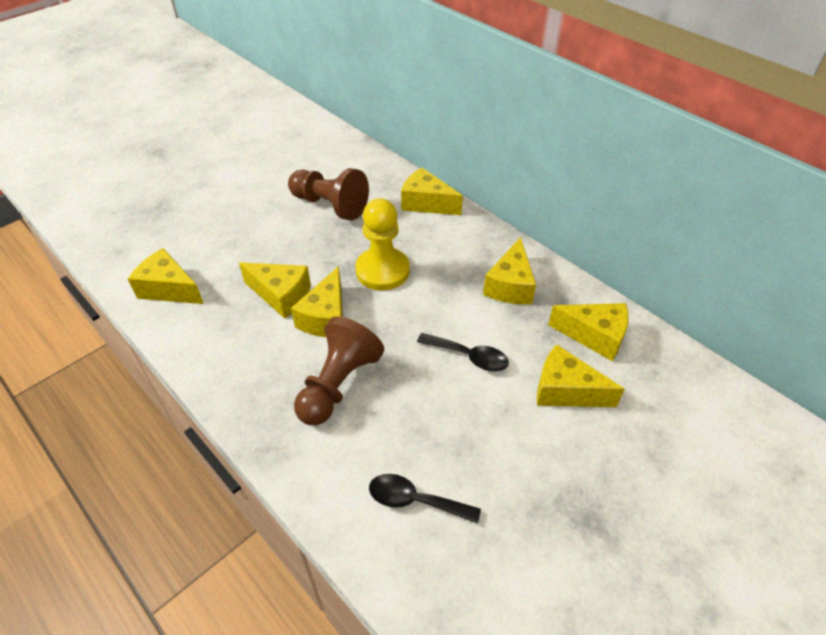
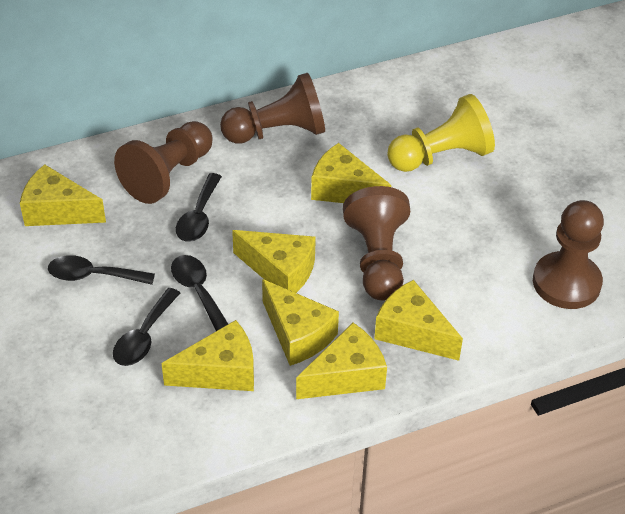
black spoon: 2 -> 4
brown pawn: 2 -> 4

